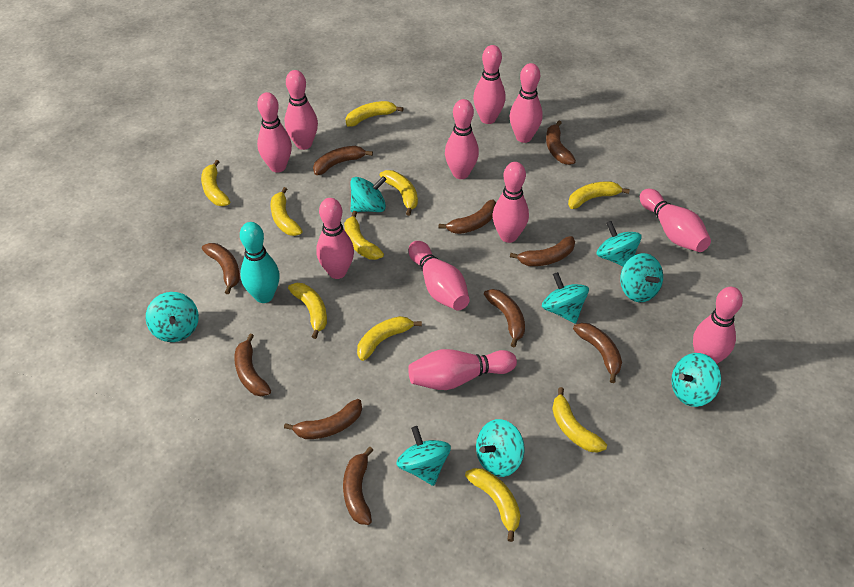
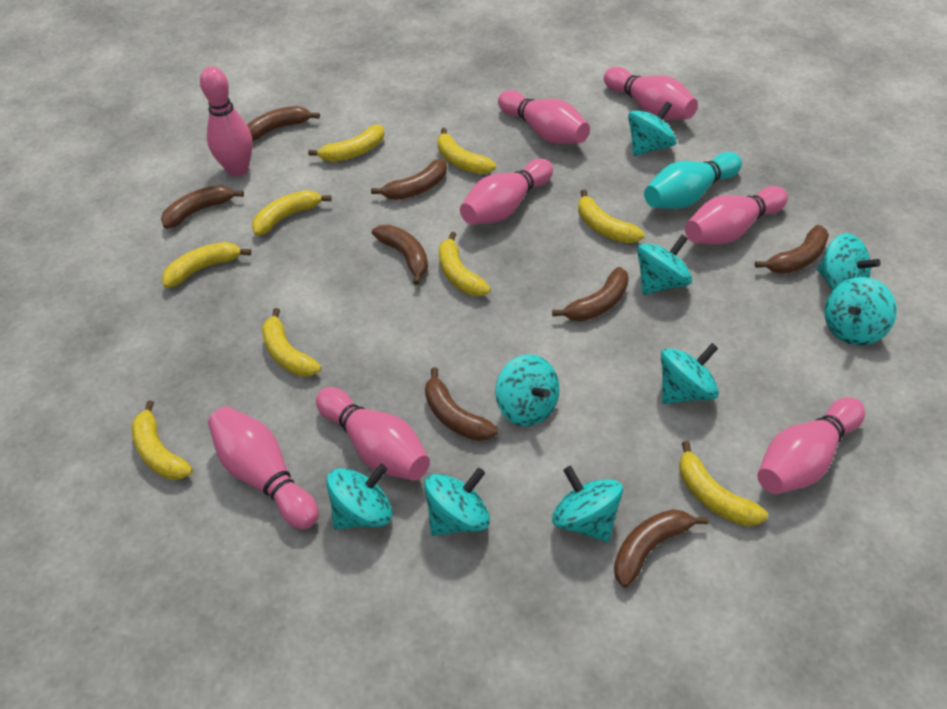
brown banana: 10 -> 8
pink bowling pin: 11 -> 8
turquoise spinning top: 8 -> 9
yellow banana: 10 -> 9

